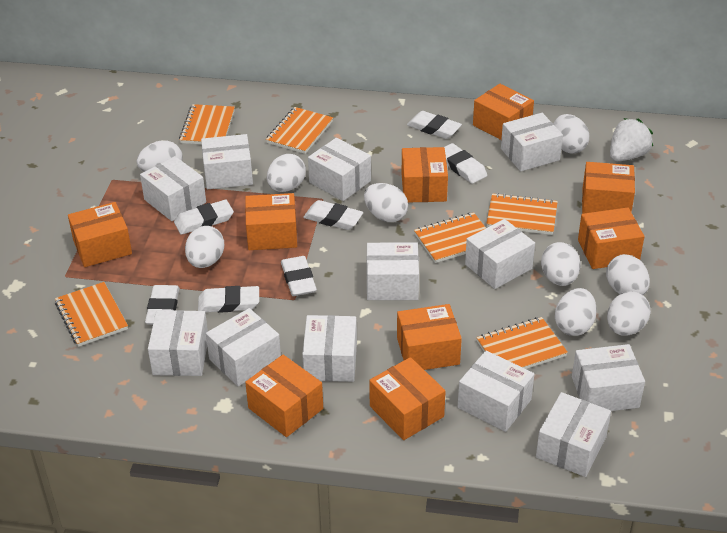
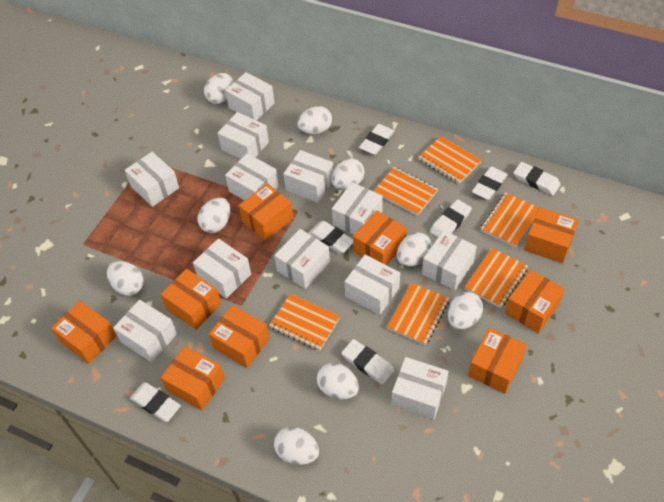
white strawberry: 1 -> 0

